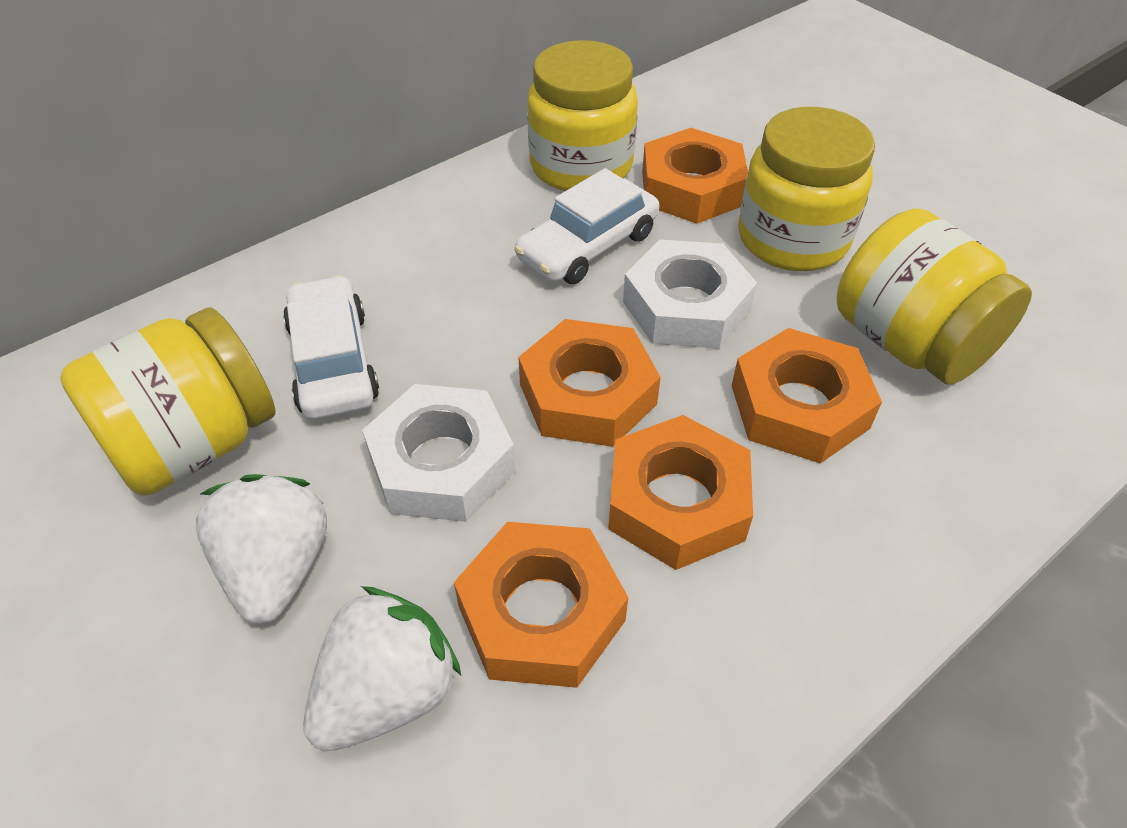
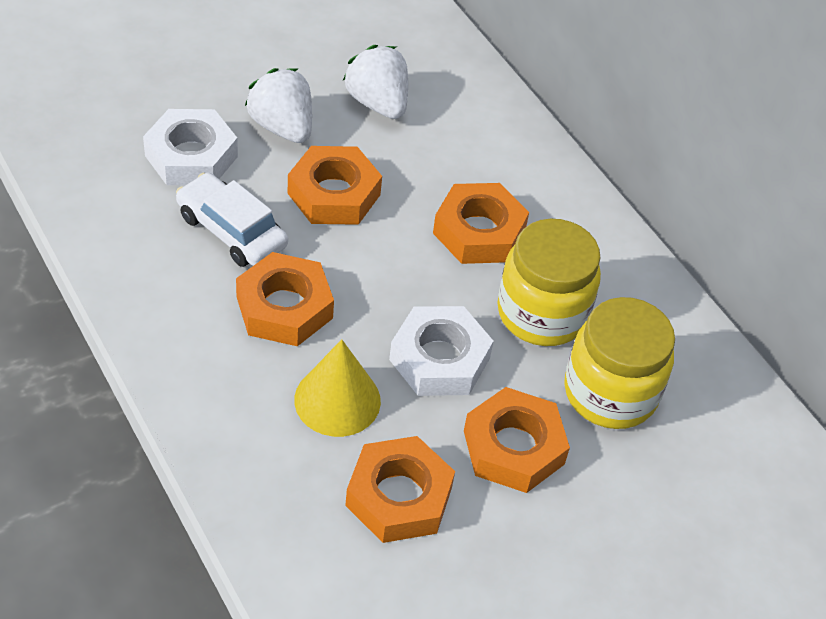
white car: 2 -> 1
yellow cone: 0 -> 1
yellow jar: 4 -> 2

